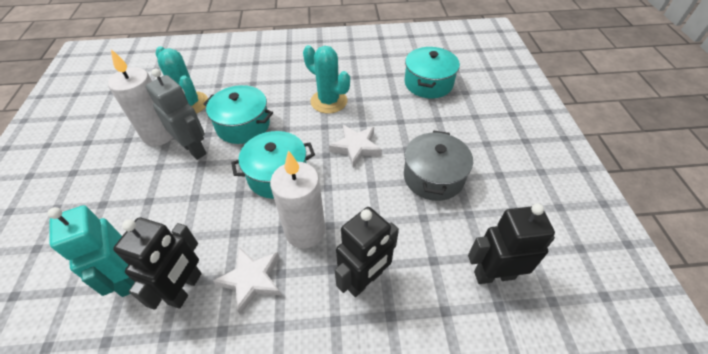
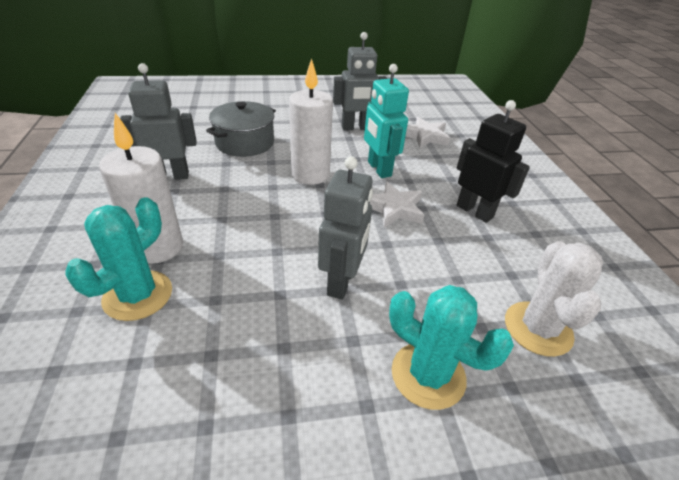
black robot: 3 -> 1
grey robot: 1 -> 3
turquoise pot: 3 -> 0
white cactus: 0 -> 1

